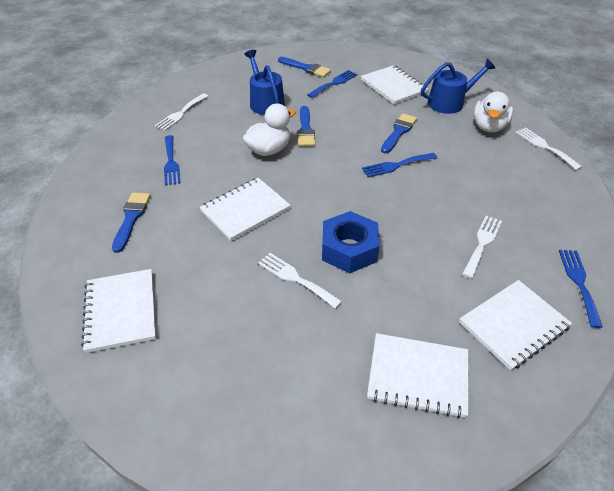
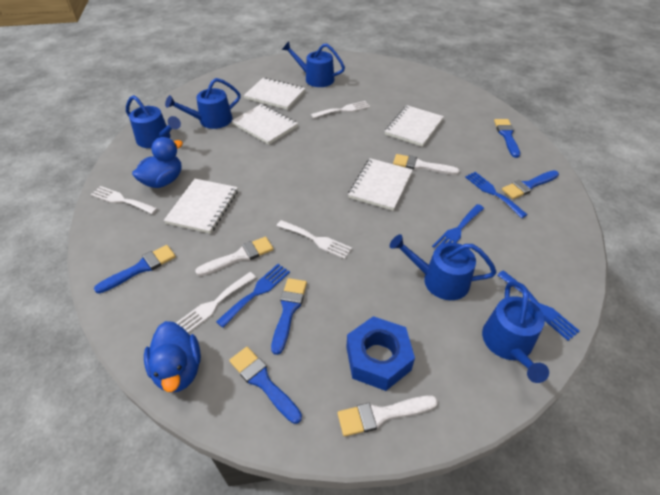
blue brush: 4 -> 5
blue duck: 0 -> 2
blue watering can: 2 -> 5
white brush: 0 -> 3
white duck: 2 -> 0

